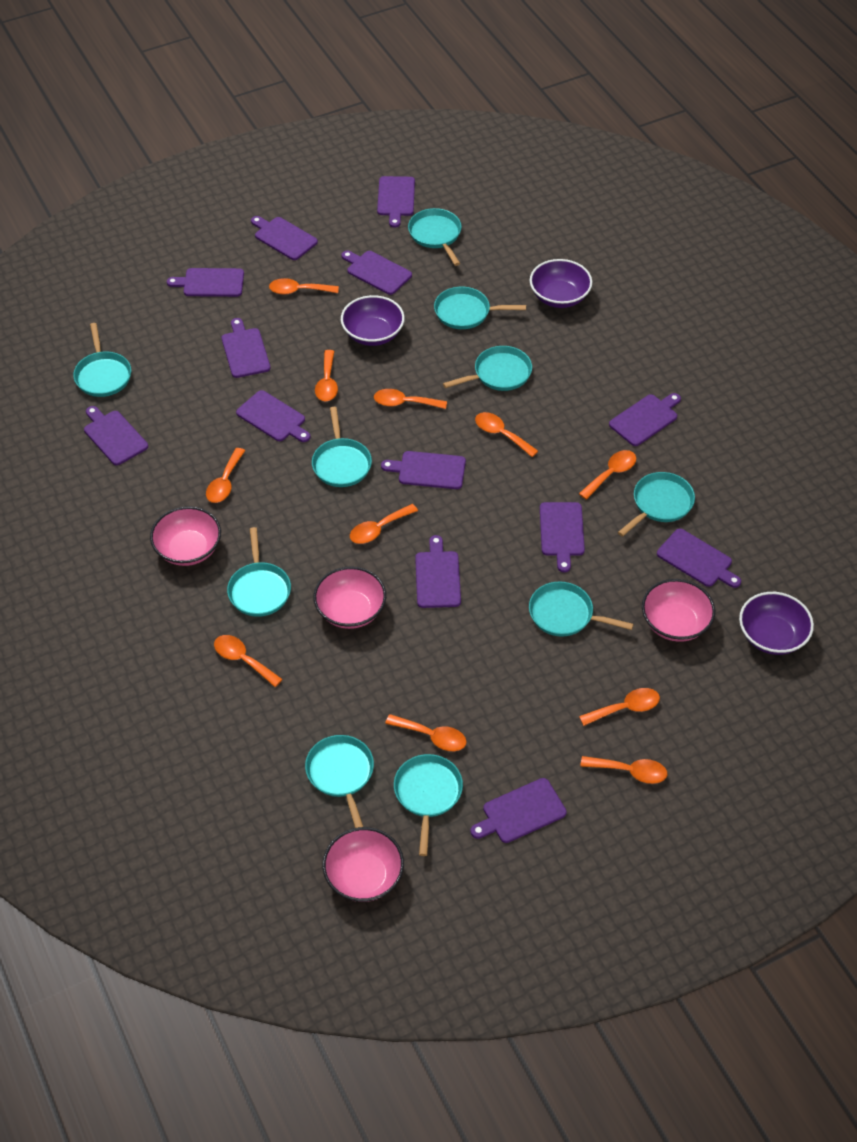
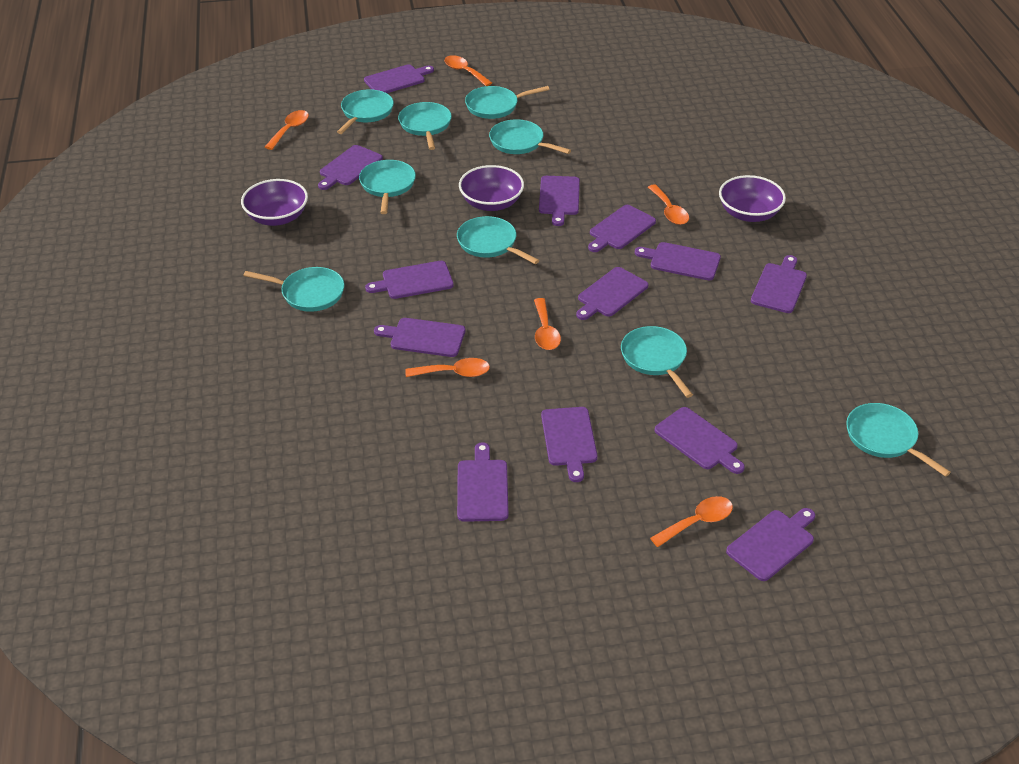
orange spoon: 11 -> 6
pink bowl: 4 -> 0
turquoise pan: 10 -> 9

